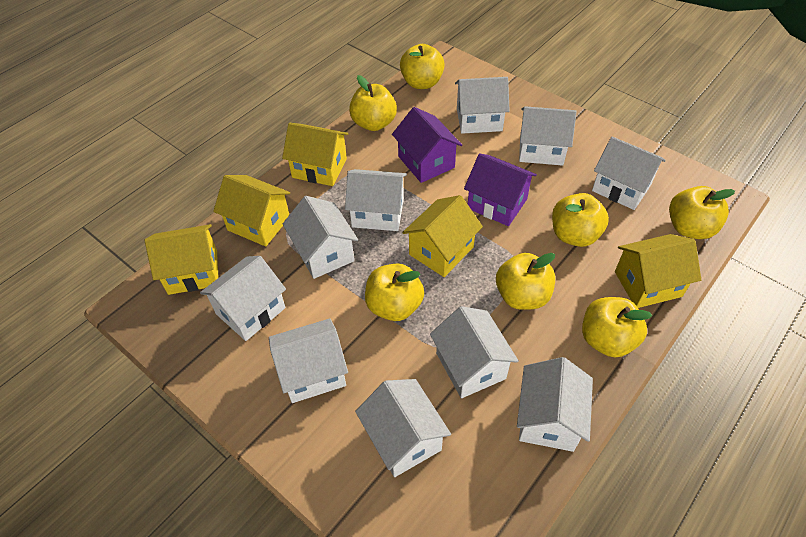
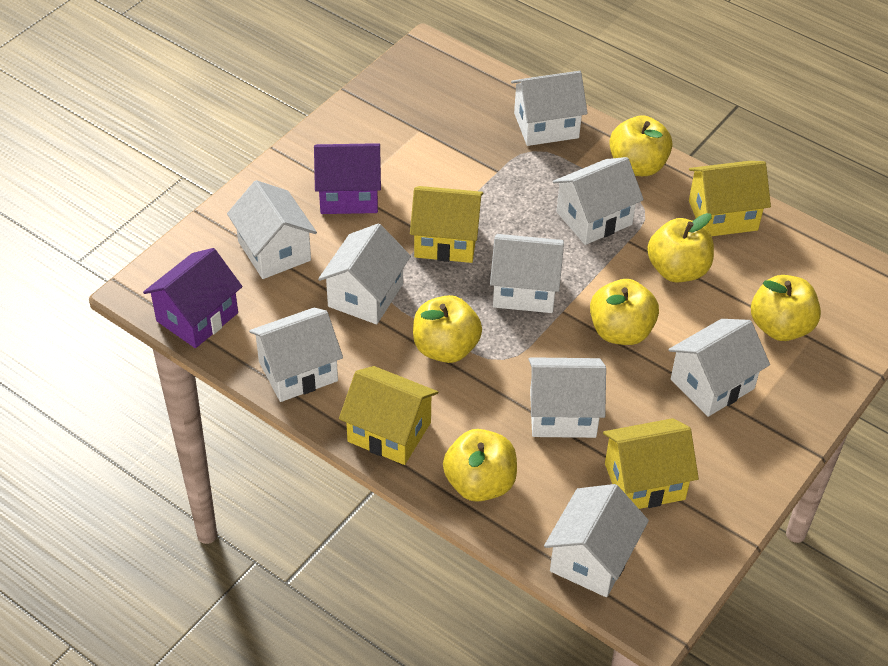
white house: 10 -> 9
yellow apple: 7 -> 6
yellow house: 5 -> 4

